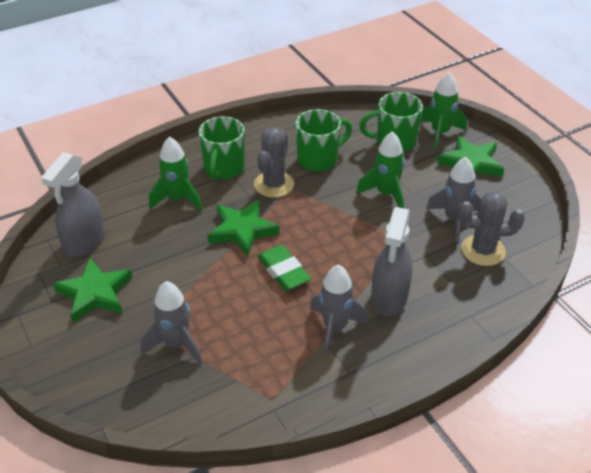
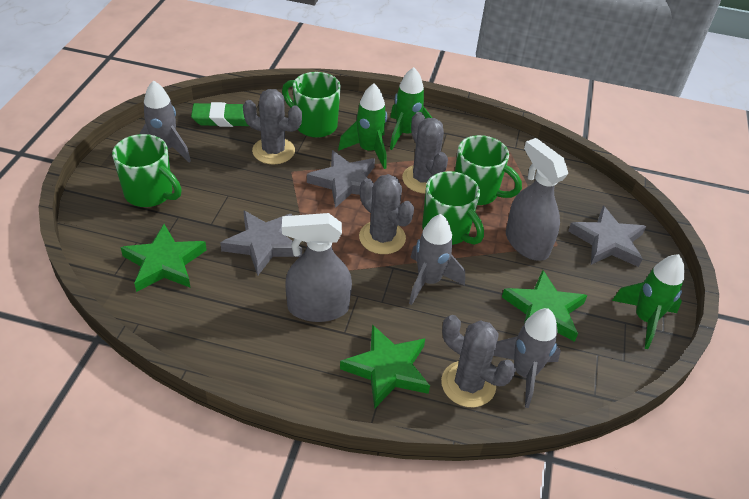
green mug: 3 -> 4
grey cactus: 2 -> 4
grey star: 0 -> 3

